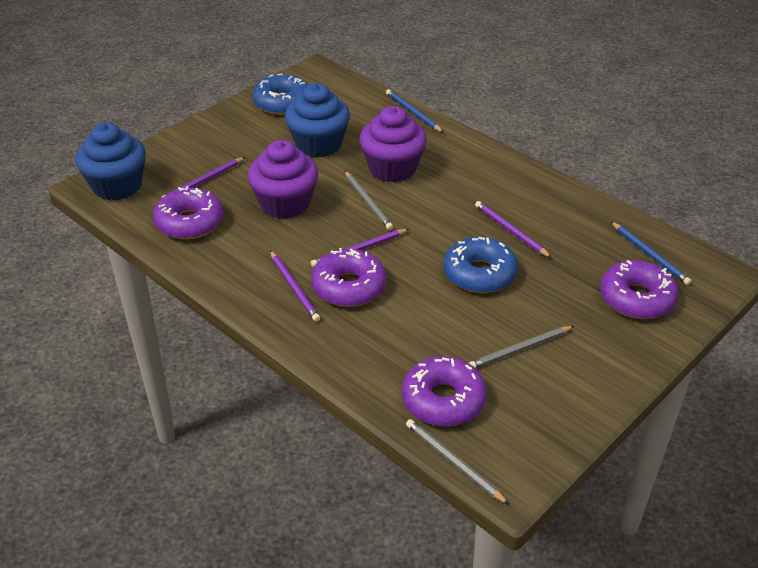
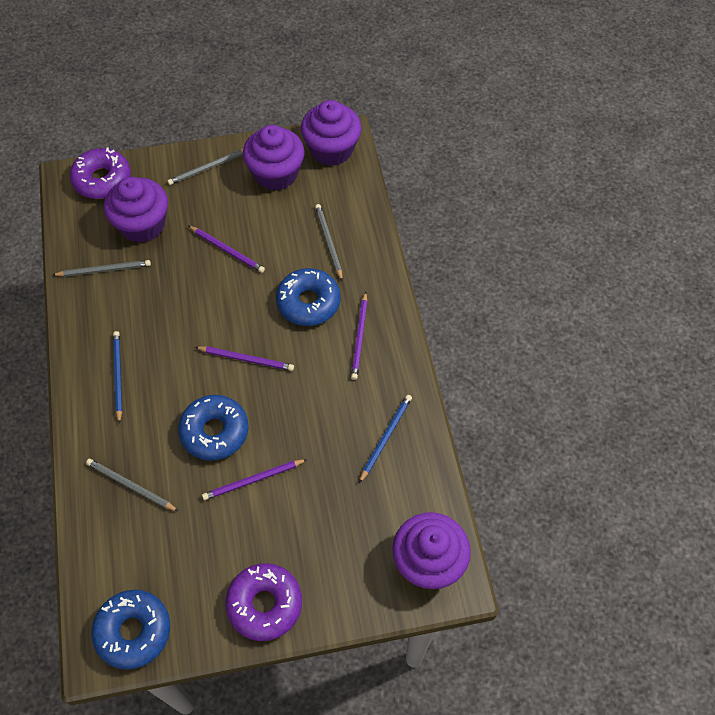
blue cupcake: 2 -> 0
blue donut: 2 -> 3
grey pencil: 3 -> 4
purple cupcake: 2 -> 4
purple donut: 4 -> 2

